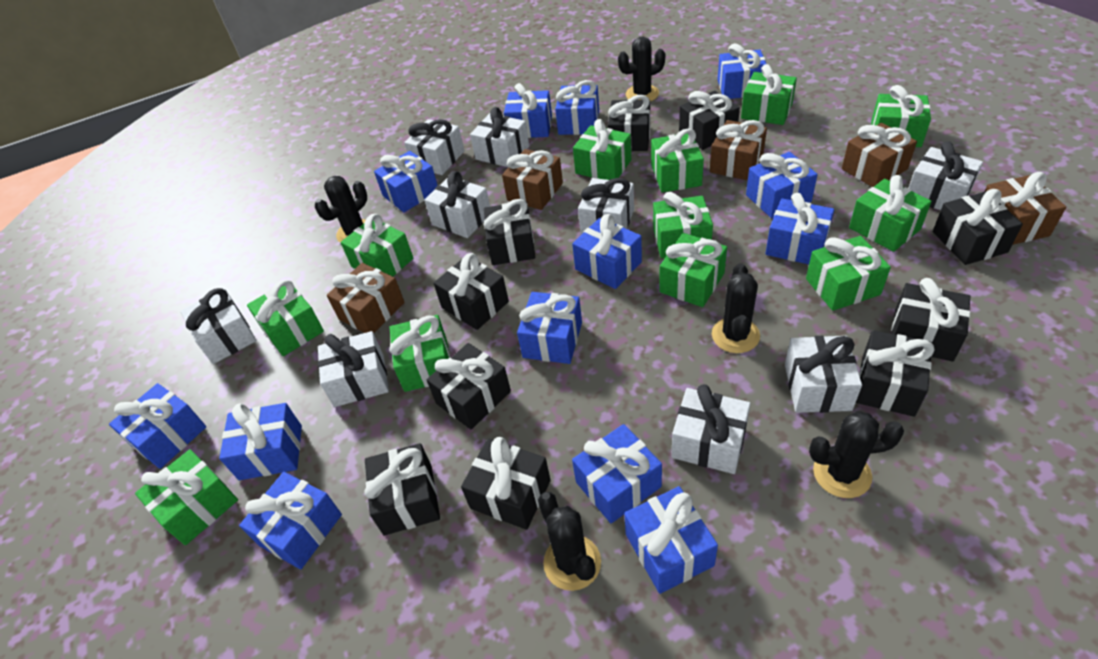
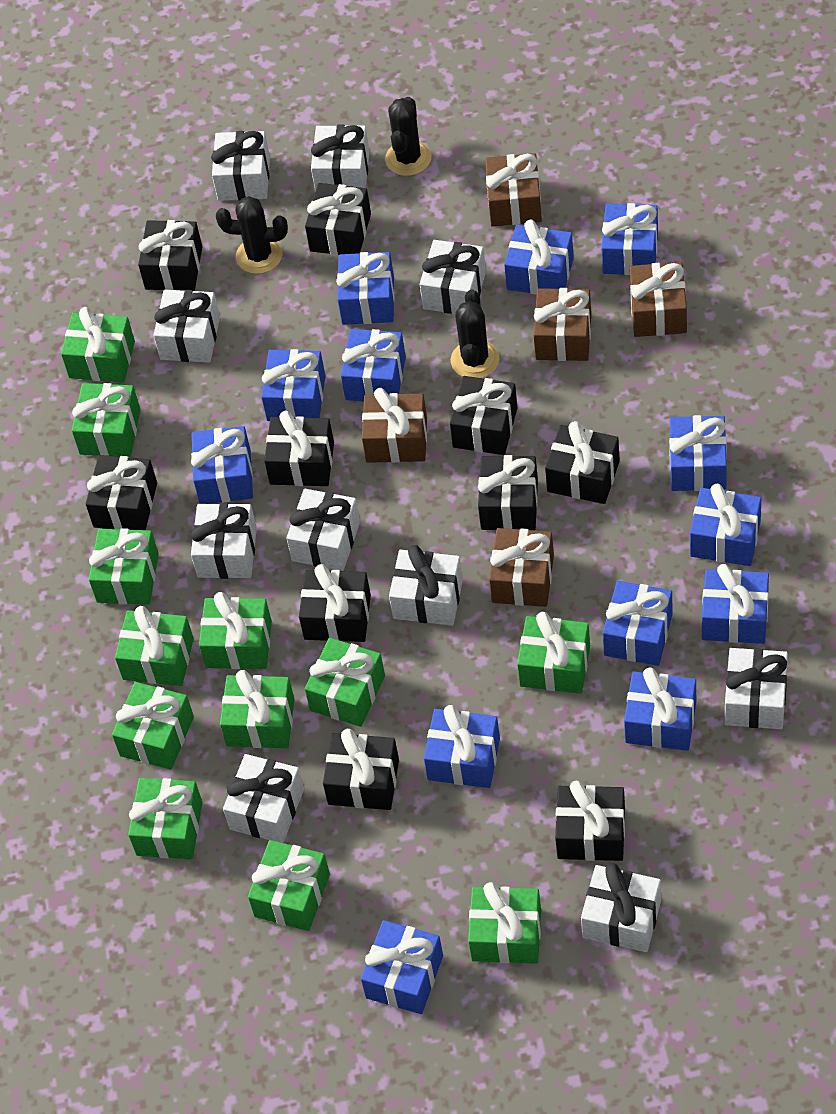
black cactus: 5 -> 3
white gift: 9 -> 10

